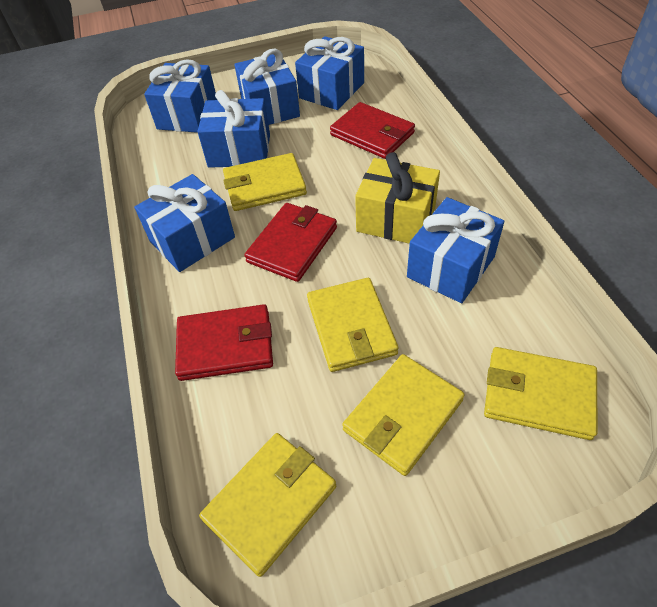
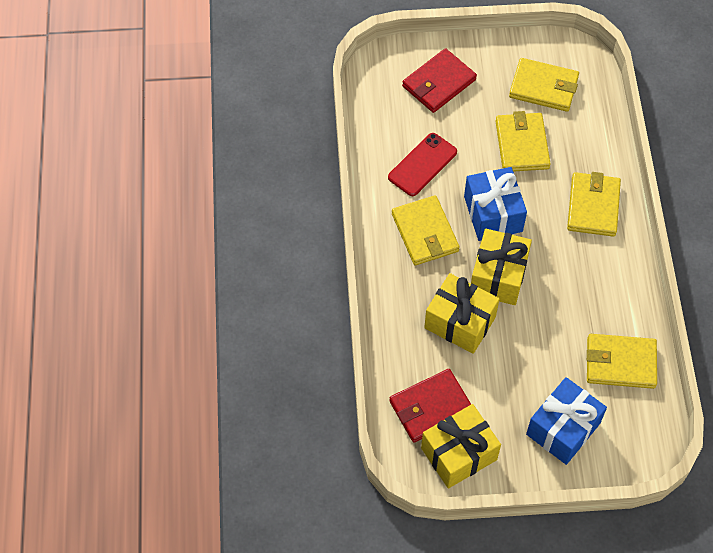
blue gift: 6 -> 2
red phone: 0 -> 1
red wallet: 3 -> 2
yellow gift: 1 -> 3

